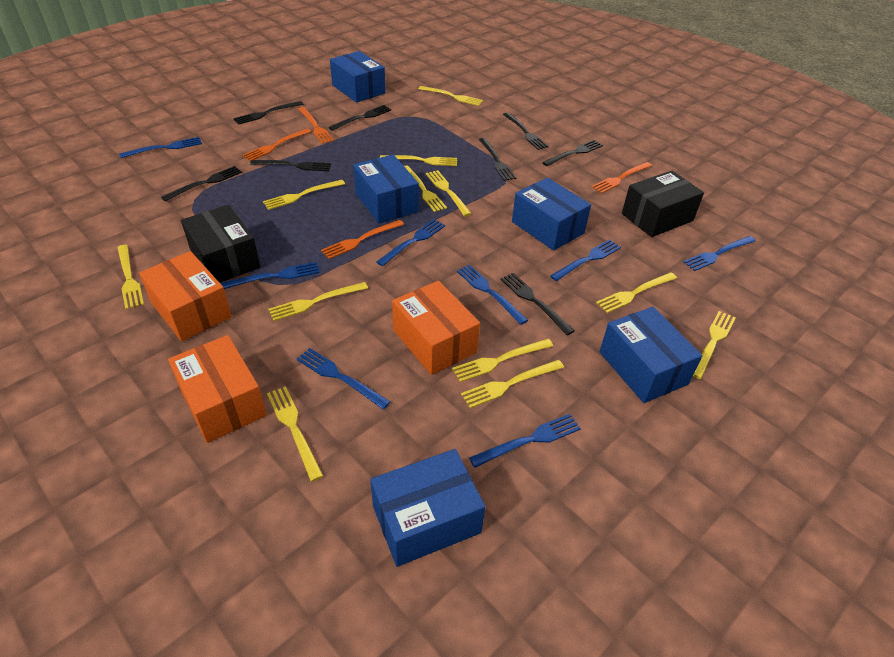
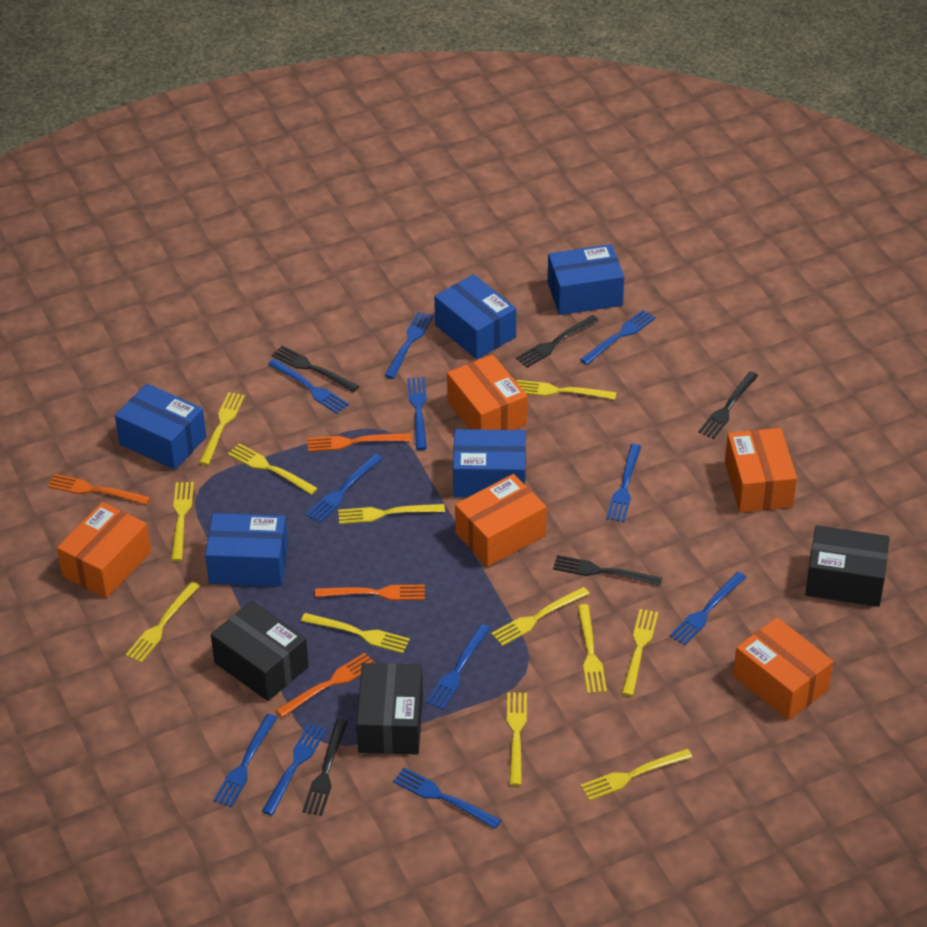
black box: 2 -> 3
black fork: 8 -> 5
blue fork: 8 -> 11
orange box: 3 -> 5

